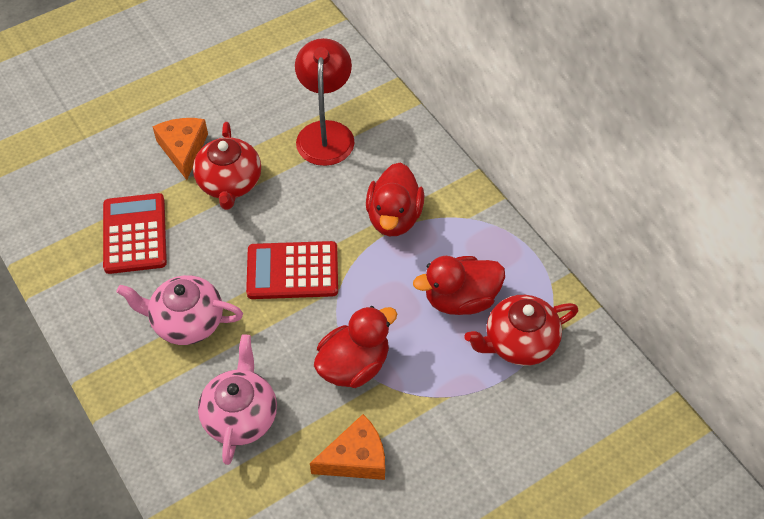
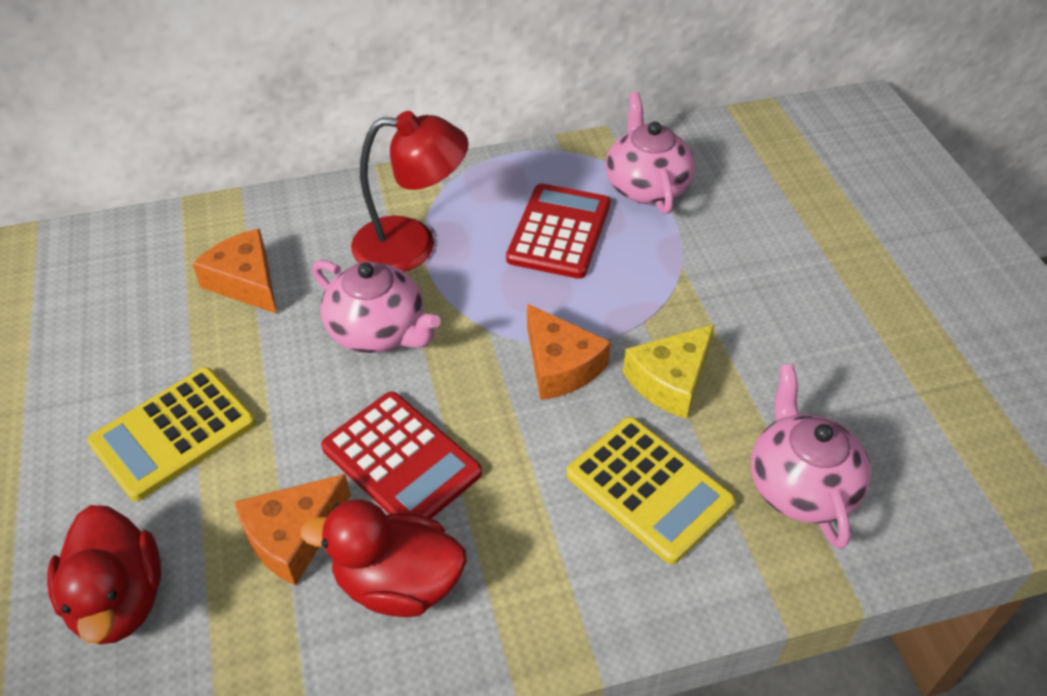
orange cheese: 2 -> 3
pink teapot: 2 -> 3
red duck: 3 -> 2
red teapot: 2 -> 0
yellow calculator: 0 -> 2
yellow cheese: 0 -> 1

